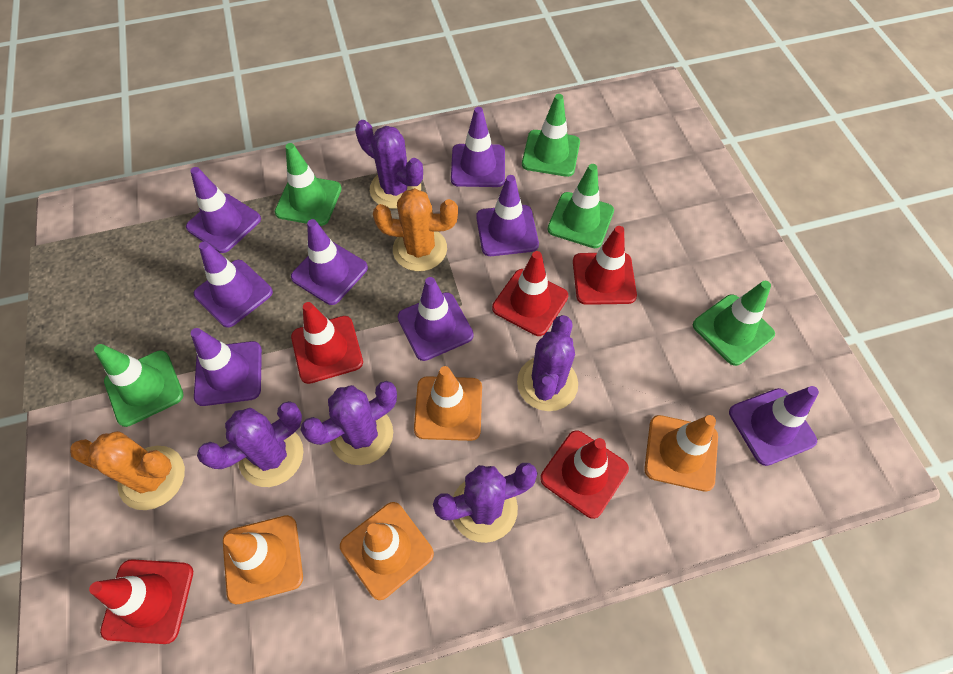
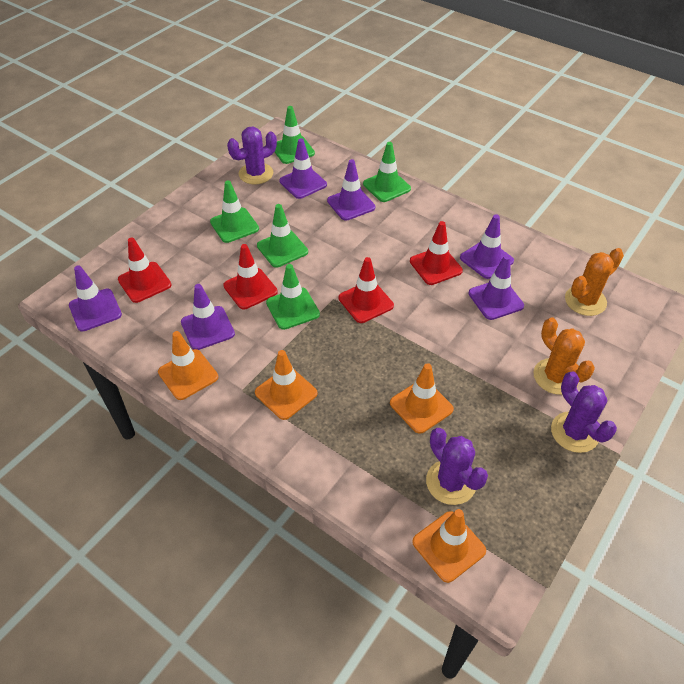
purple cactus: 5 -> 3
purple traffic cone: 8 -> 6
red traffic cone: 5 -> 4

